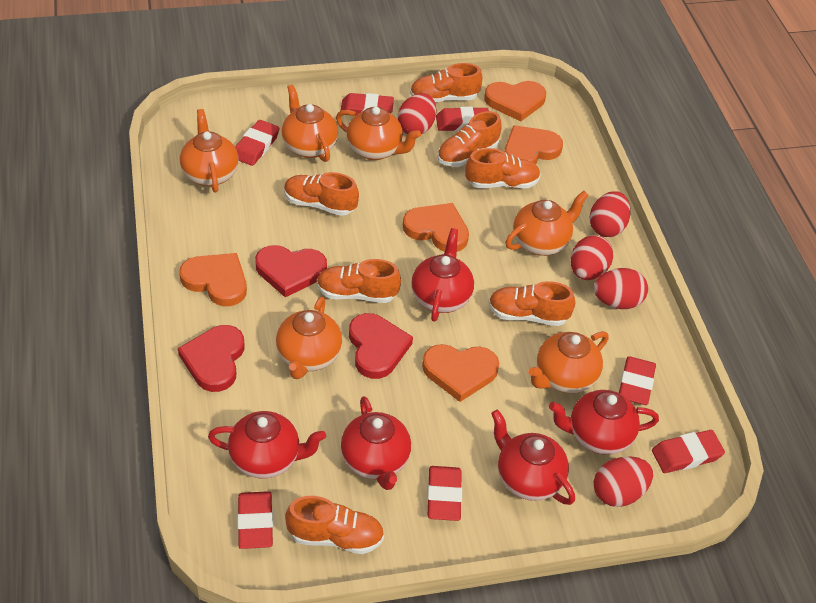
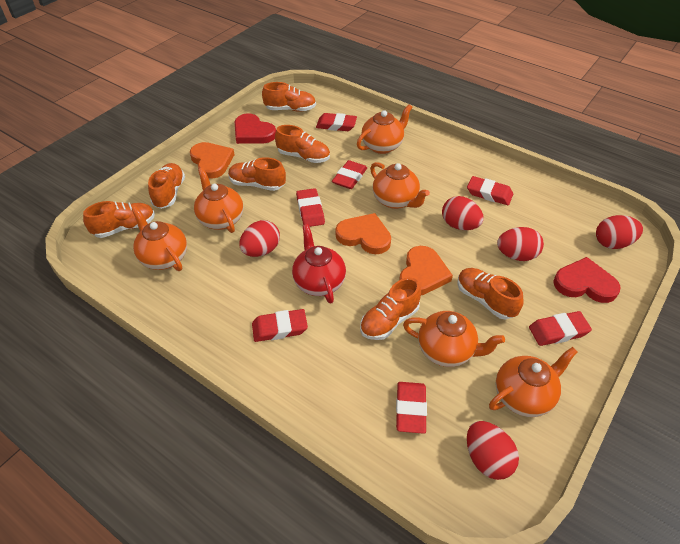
orange heart: 5 -> 3
red heart: 3 -> 2
red teapot: 5 -> 1

